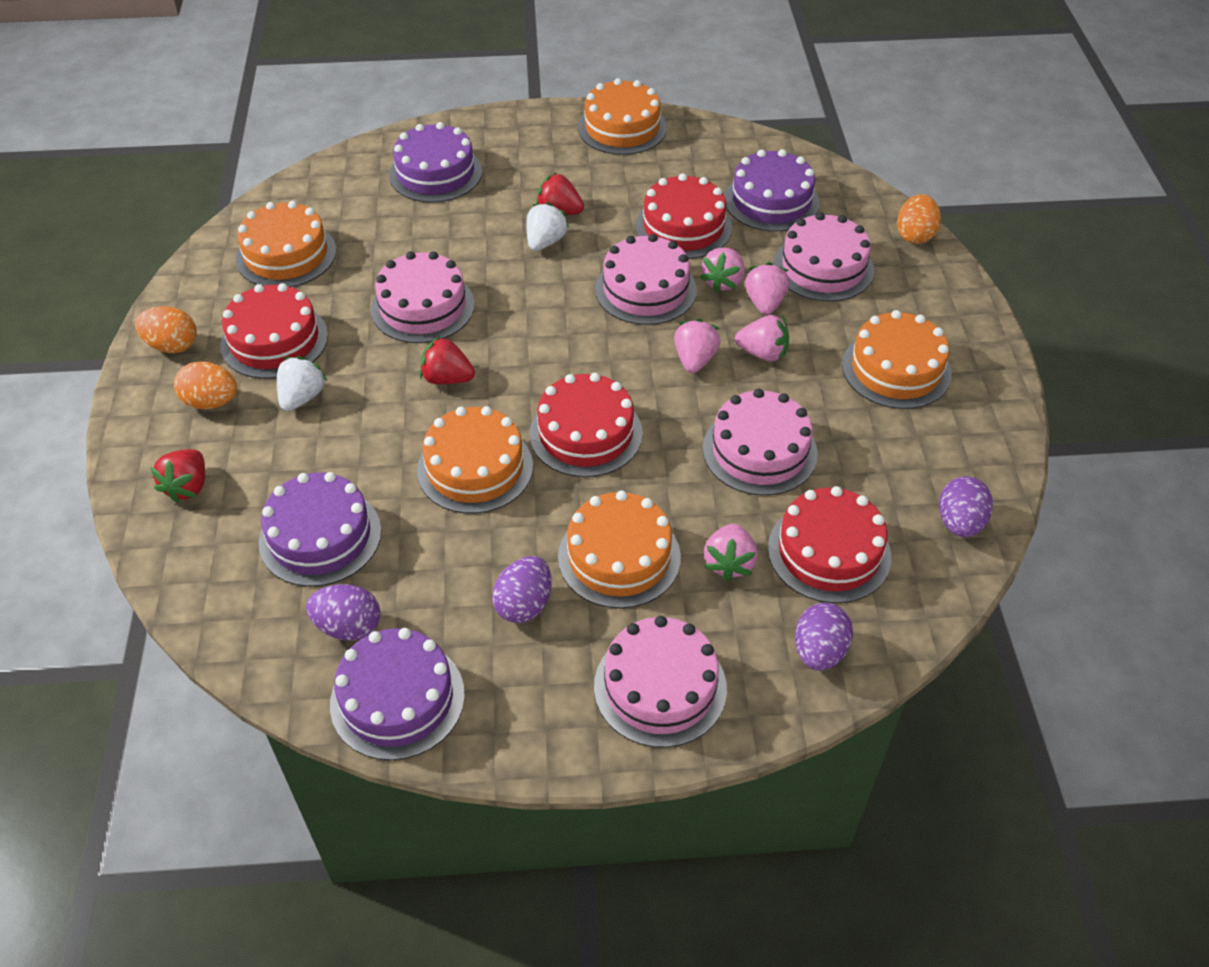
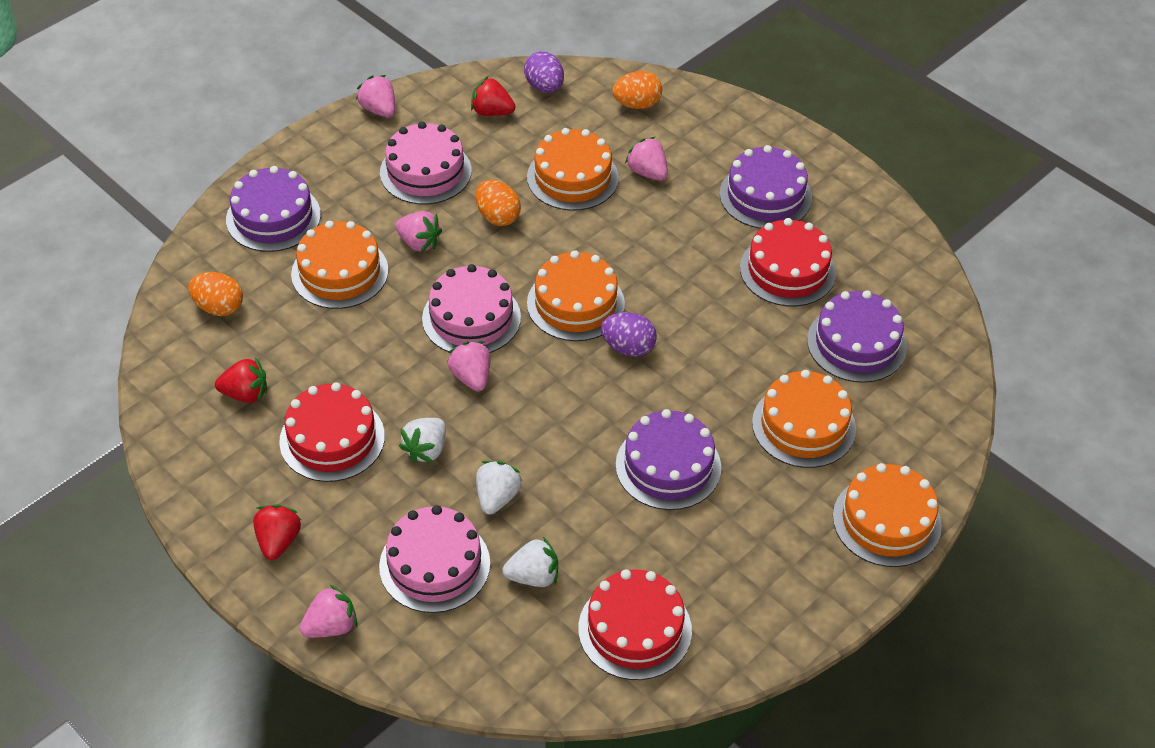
pink cake: 5 -> 3
purple egg: 4 -> 2
red cake: 4 -> 3
white strawberry: 2 -> 3

